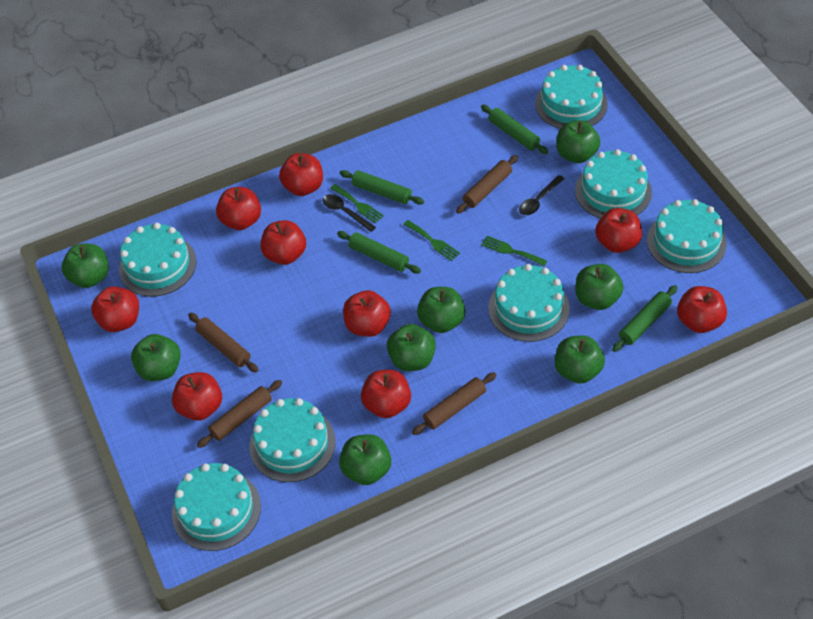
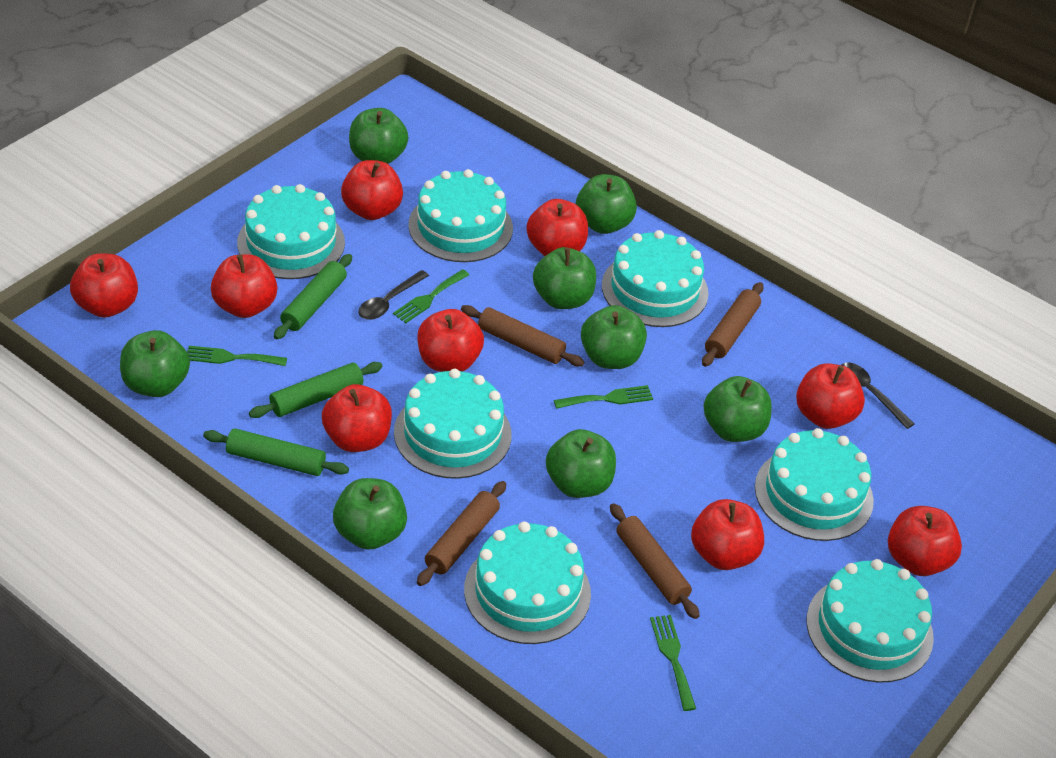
green fork: 3 -> 4
green rolling pin: 4 -> 3

